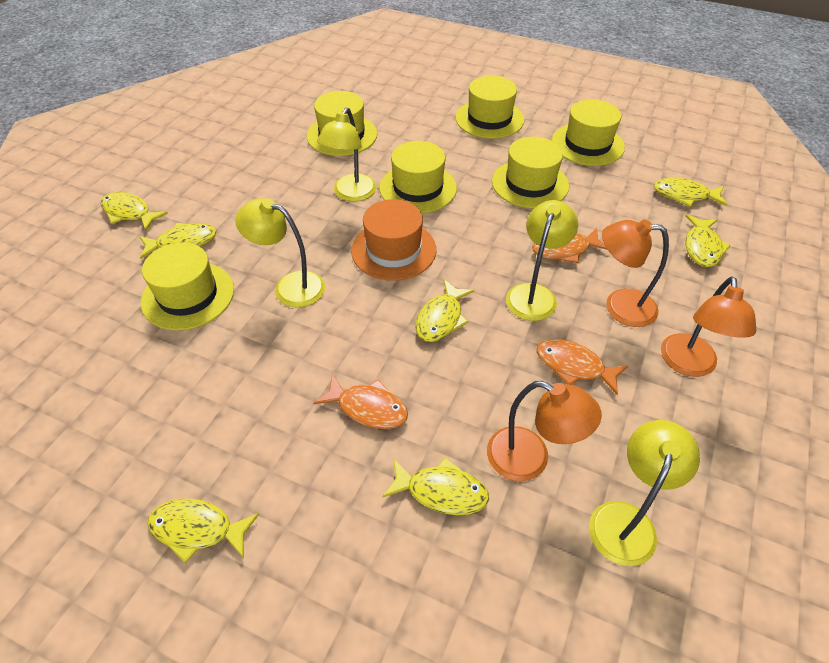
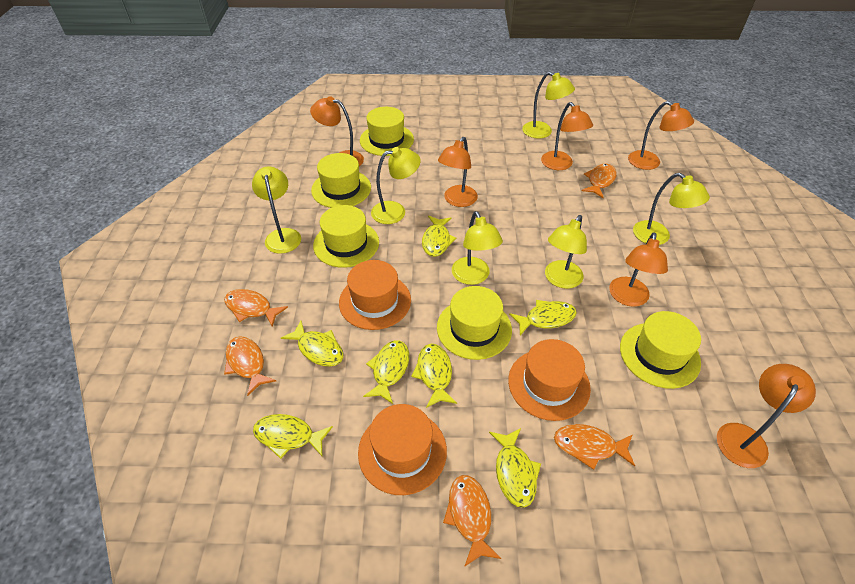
orange fish: 3 -> 5
orange hat: 1 -> 3
orange lamp: 3 -> 6
yellow hat: 6 -> 5
yellow lamp: 4 -> 6

